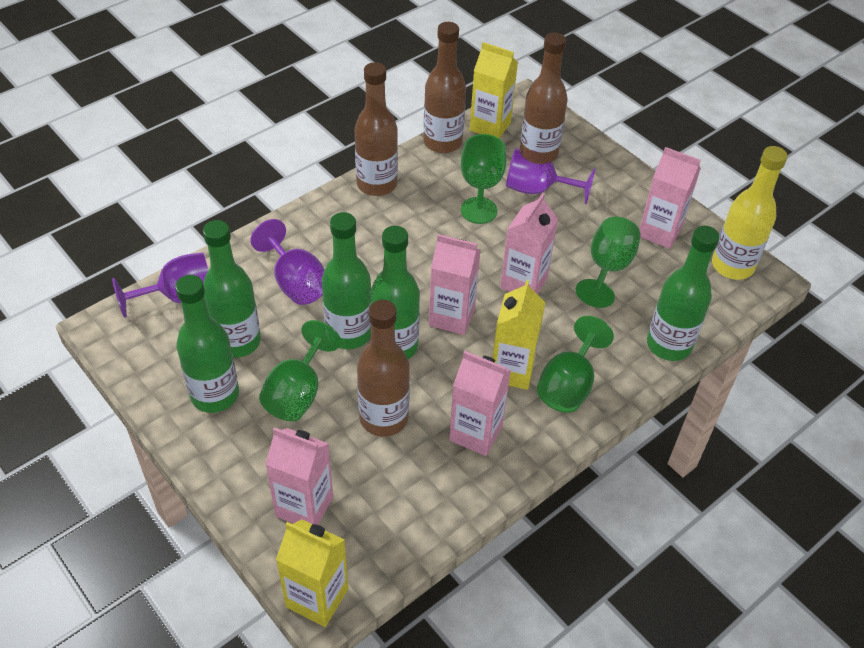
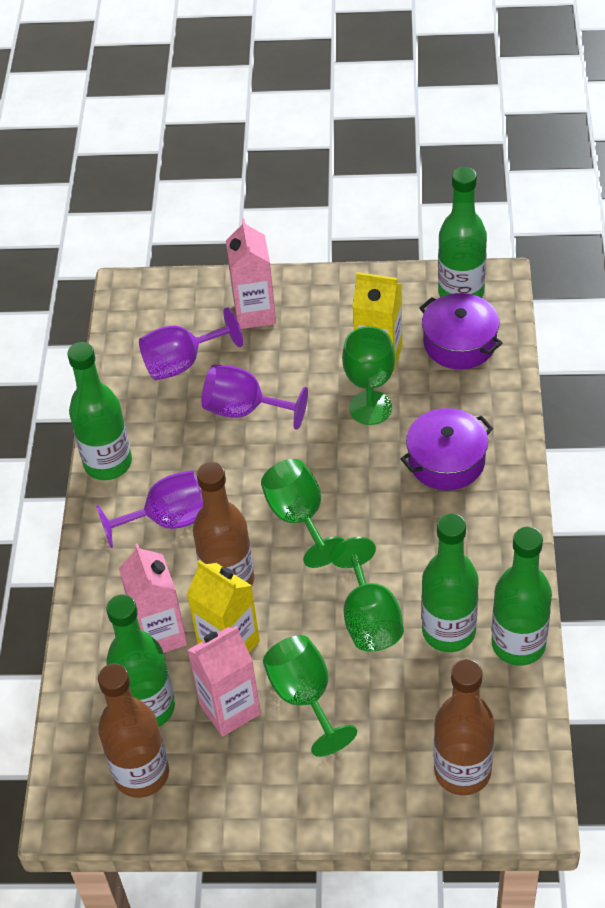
brown bottle: 4 -> 3
pink carton: 5 -> 3
purple pot: 0 -> 2
yellow bottle: 1 -> 0
yellow carton: 3 -> 2

